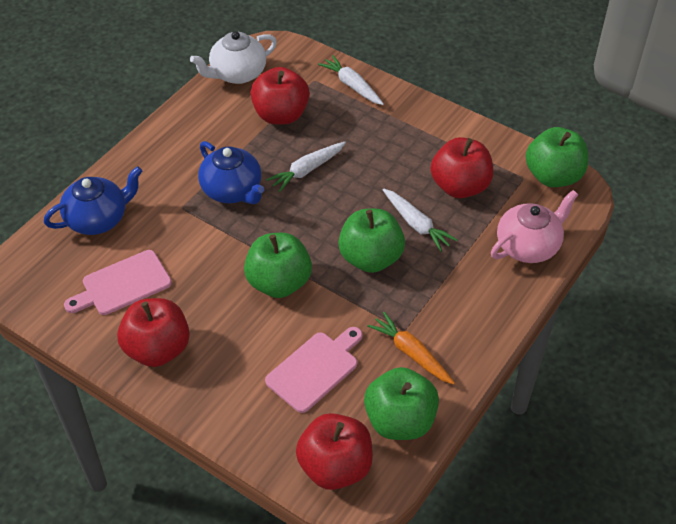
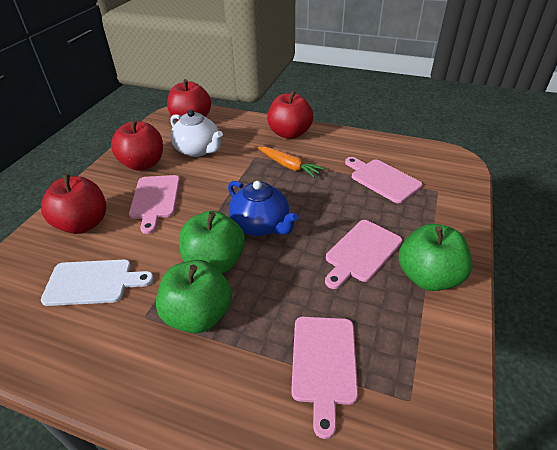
blue teapot: 2 -> 1
green apple: 4 -> 3
pink cutting board: 2 -> 4
pink teapot: 1 -> 0
white carrot: 3 -> 0
white cutting board: 0 -> 1

